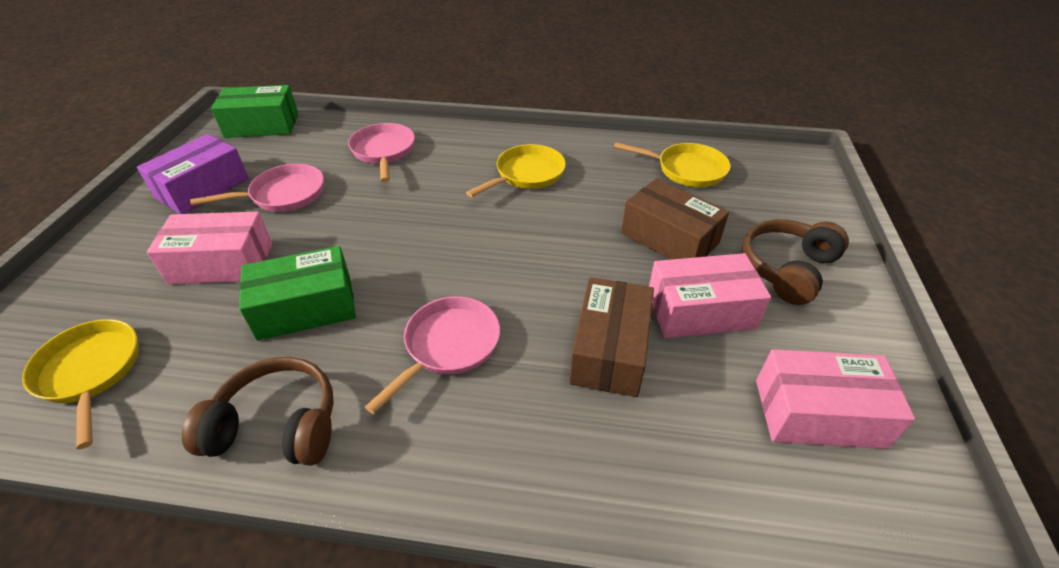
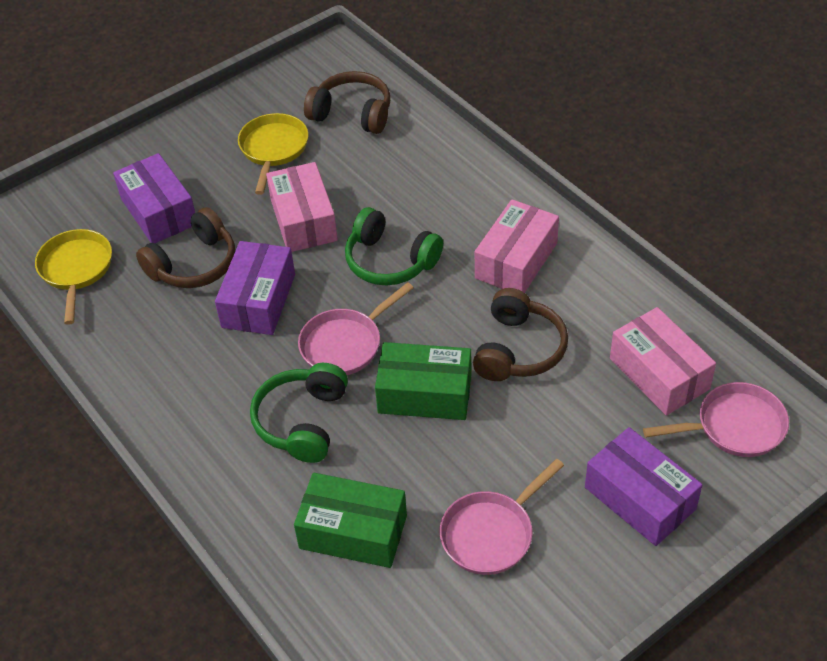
brown box: 2 -> 0
brown headphones: 2 -> 3
green headphones: 0 -> 2
purple box: 1 -> 3
yellow pan: 3 -> 2

